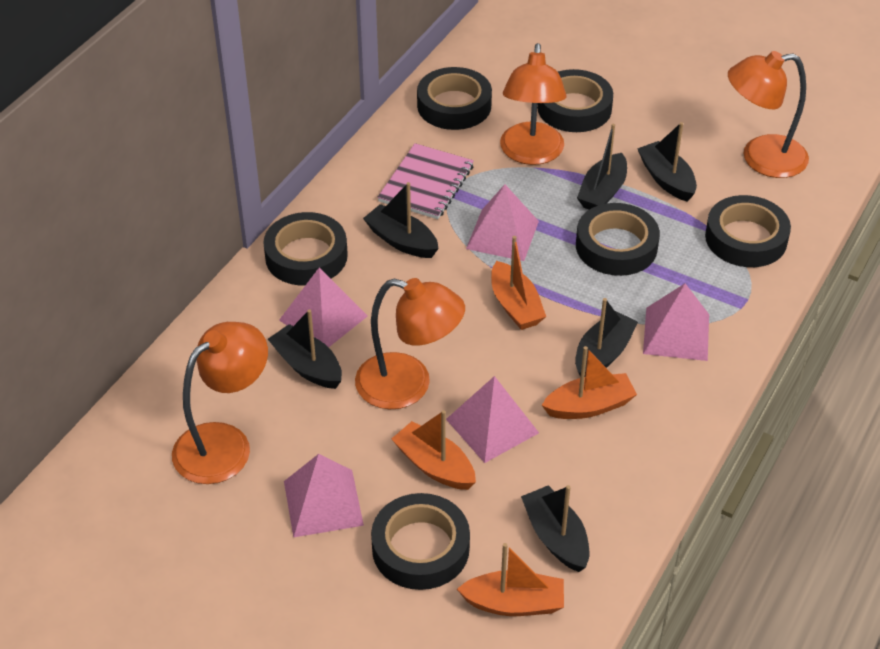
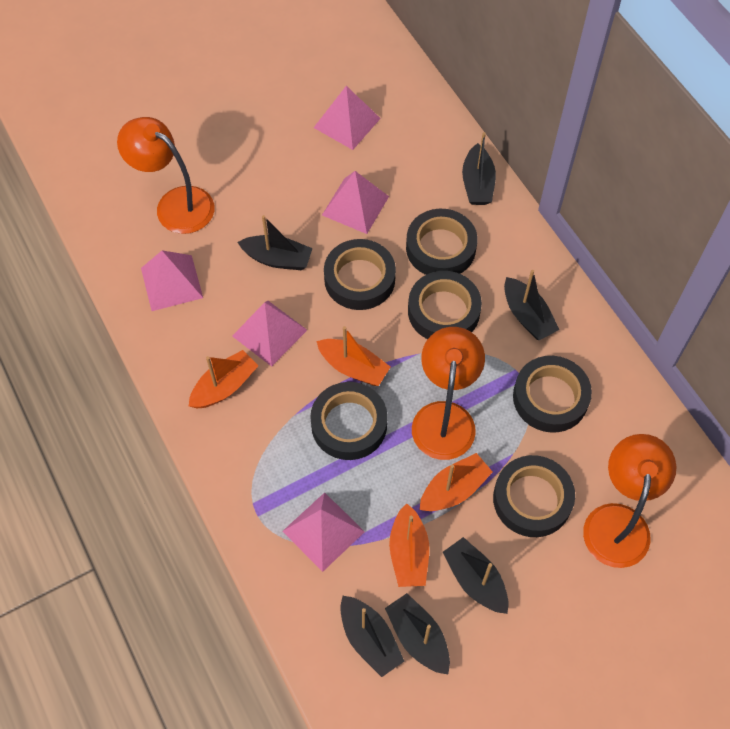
orange lamp: 4 -> 3
pink notebook: 1 -> 0

